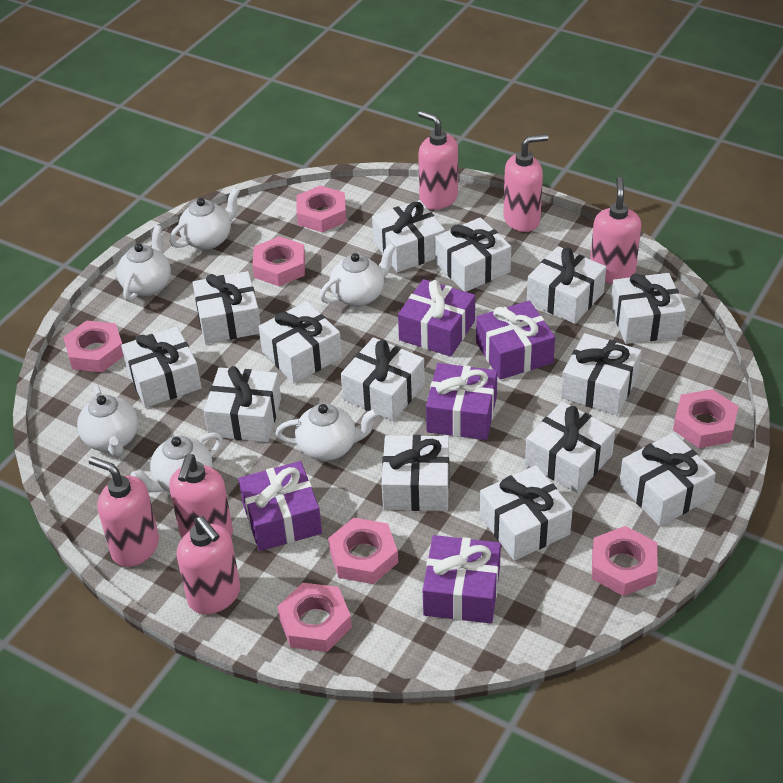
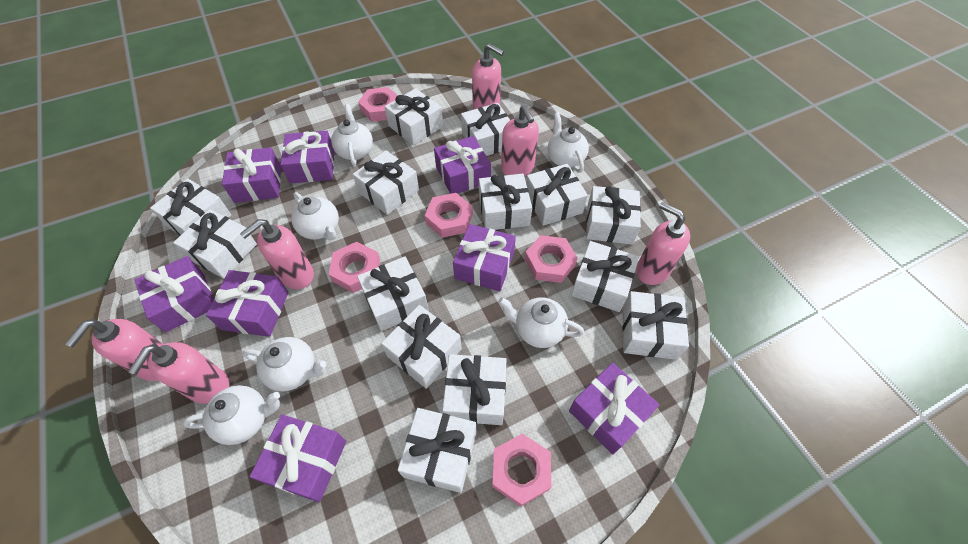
pink nut: 7 -> 5
purple gift: 5 -> 8

